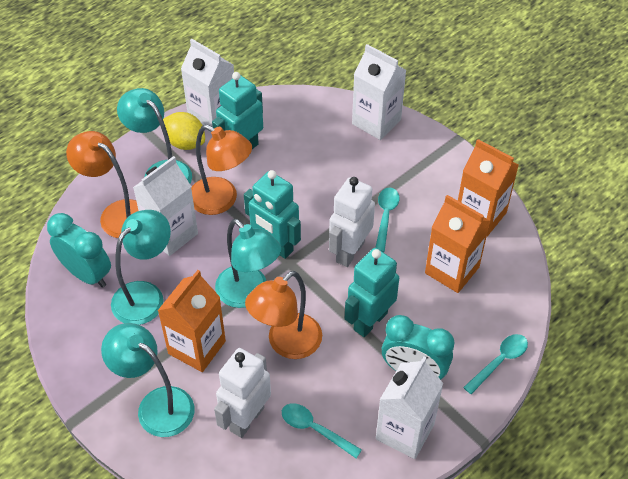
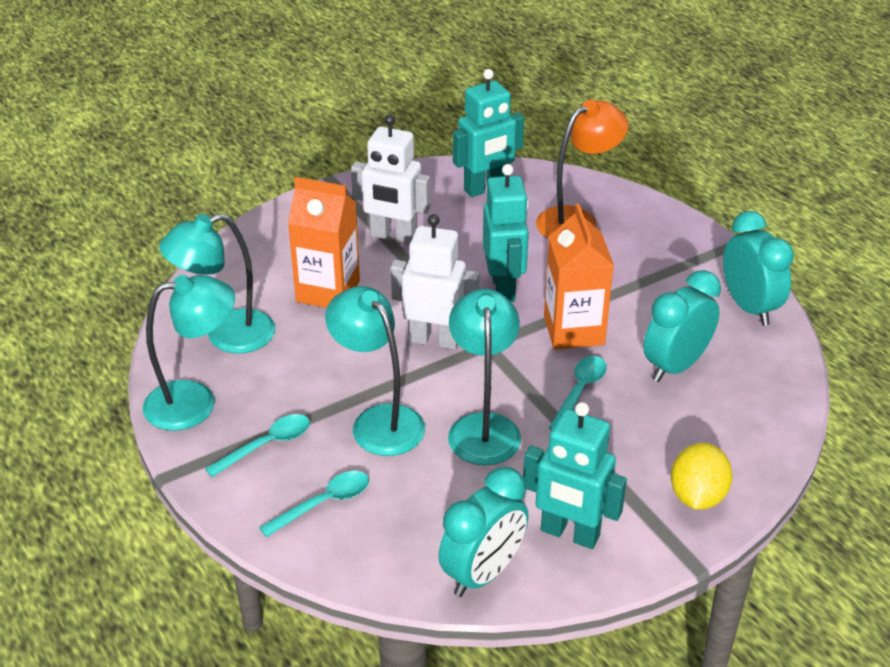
orange carton: 3 -> 2
orange lamp: 3 -> 1
turquoise clock: 2 -> 3
white carton: 4 -> 0

